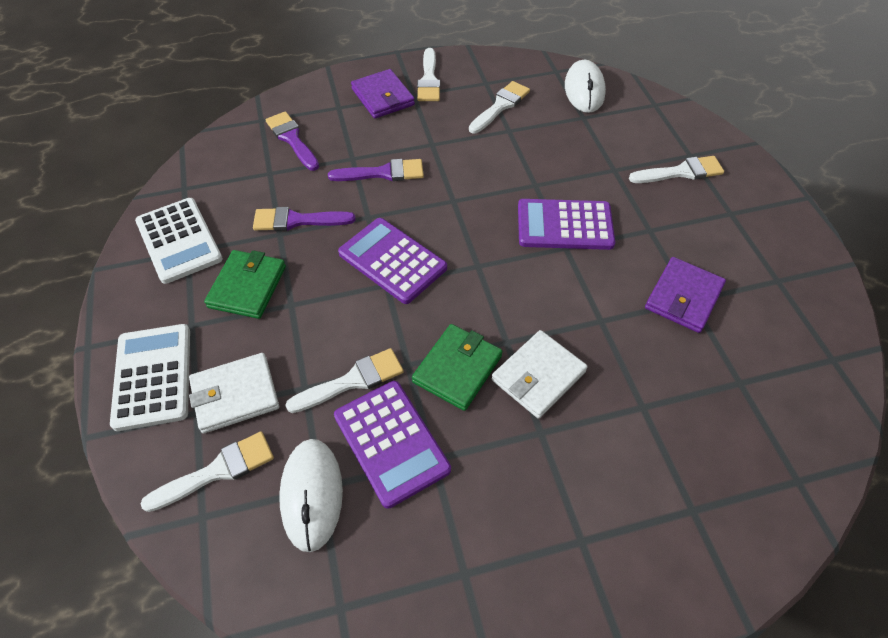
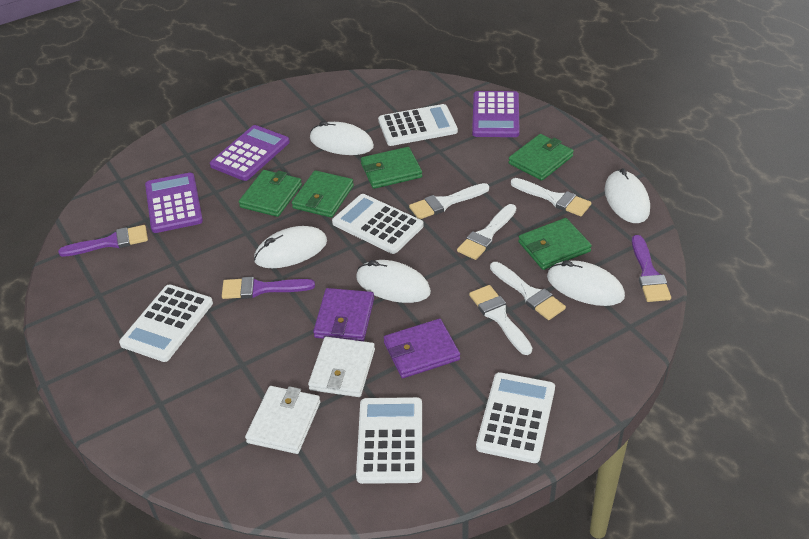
green wallet: 2 -> 5
white calculator: 2 -> 5
white mouse: 2 -> 5

